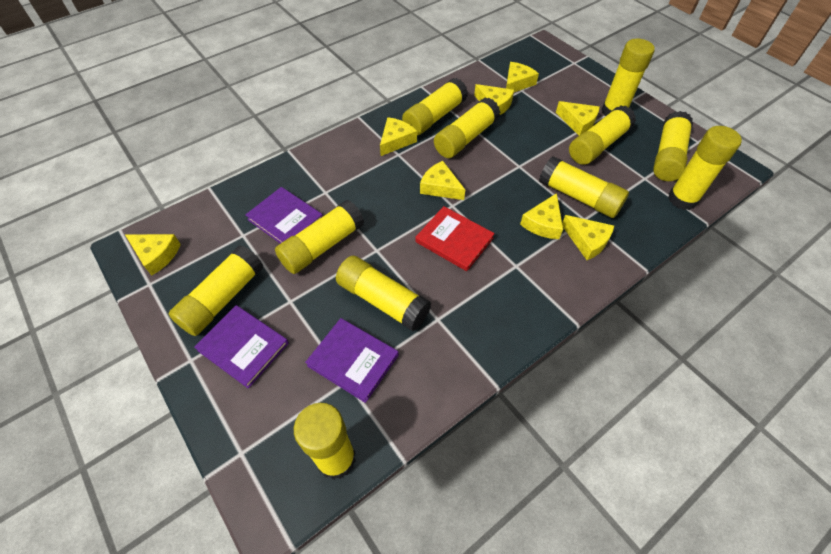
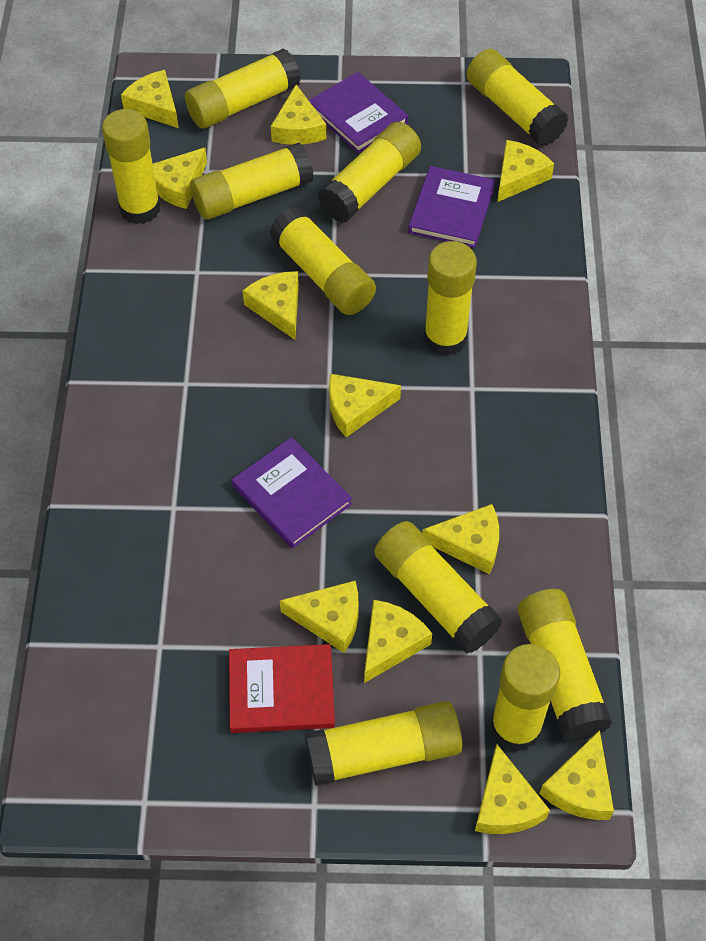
yellow cheese: 8 -> 11

